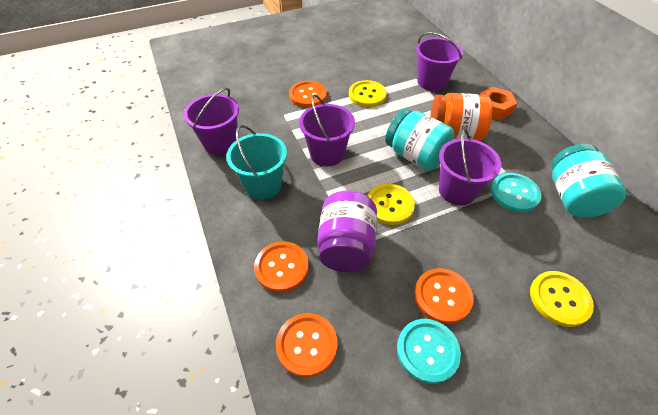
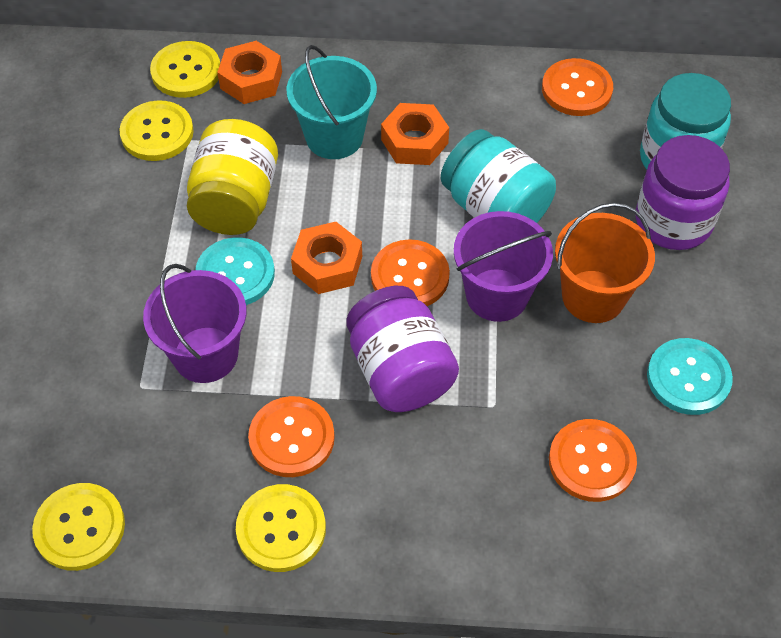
orange bucket: 0 -> 1
orange jar: 1 -> 0
orange nut: 1 -> 3
purple bucket: 4 -> 2
purple jar: 1 -> 2
yellow button: 3 -> 4
yellow jar: 0 -> 1

